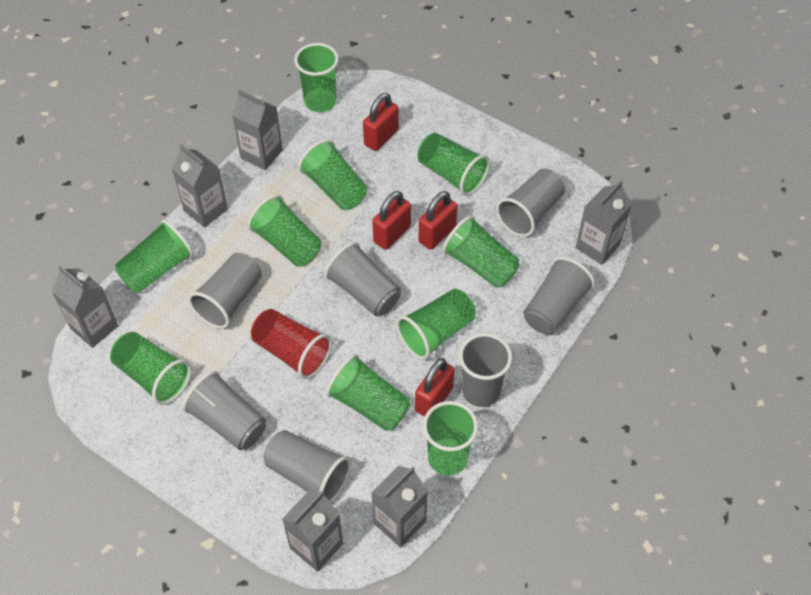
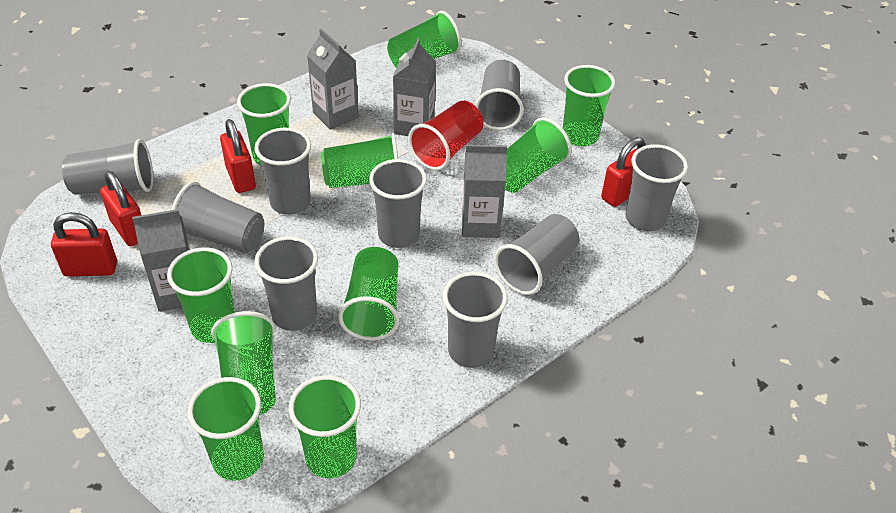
grey carton: 6 -> 4
grey cup: 7 -> 9

